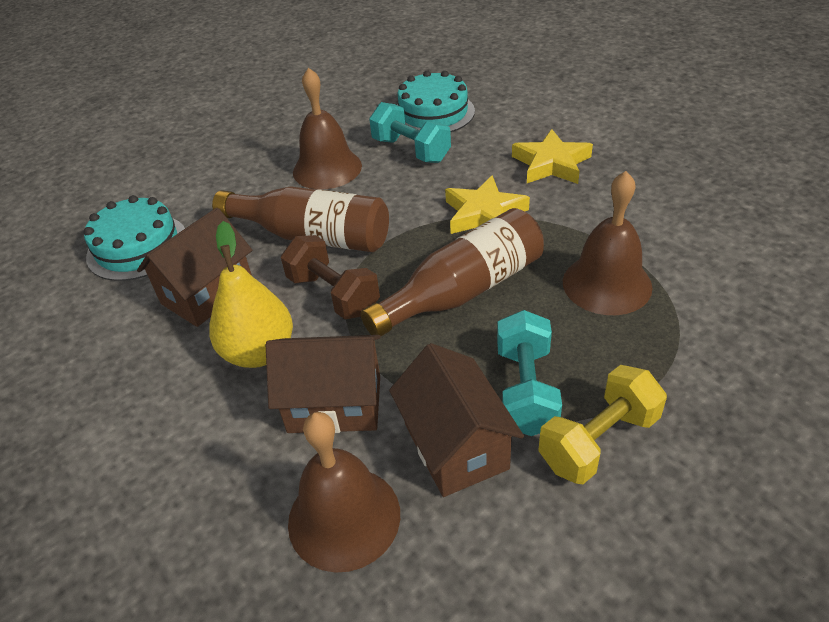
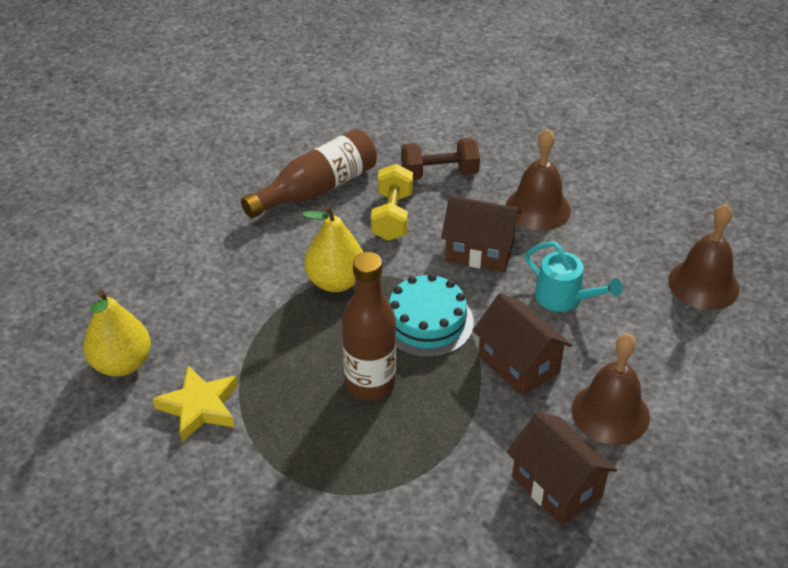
turquoise cake: 2 -> 1
turquoise dumbbell: 2 -> 0
turquoise watering can: 0 -> 1
yellow pear: 1 -> 2
yellow star: 2 -> 1

